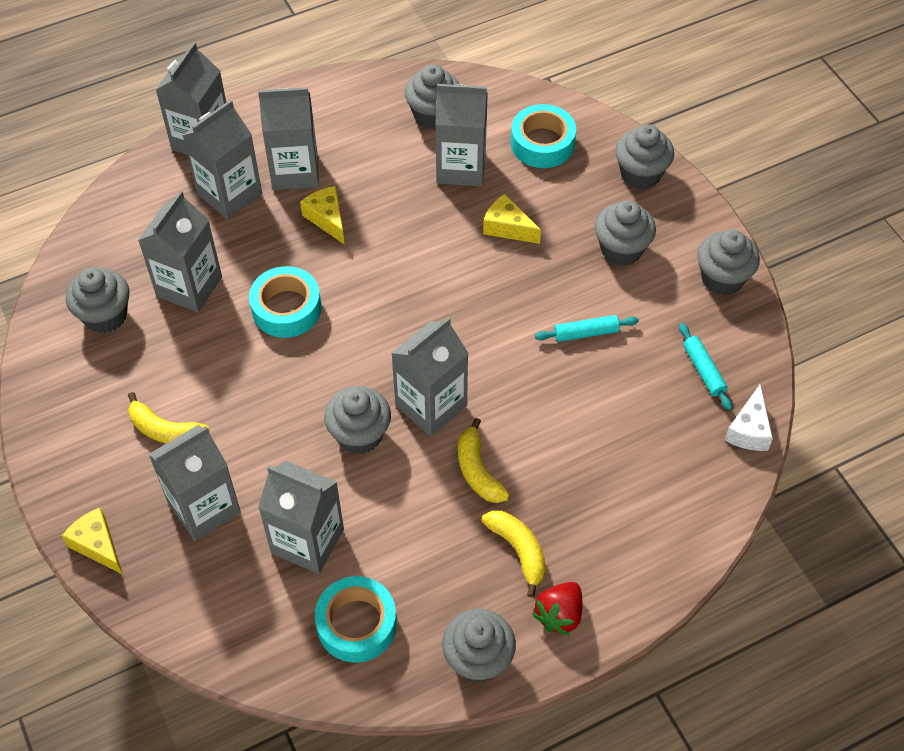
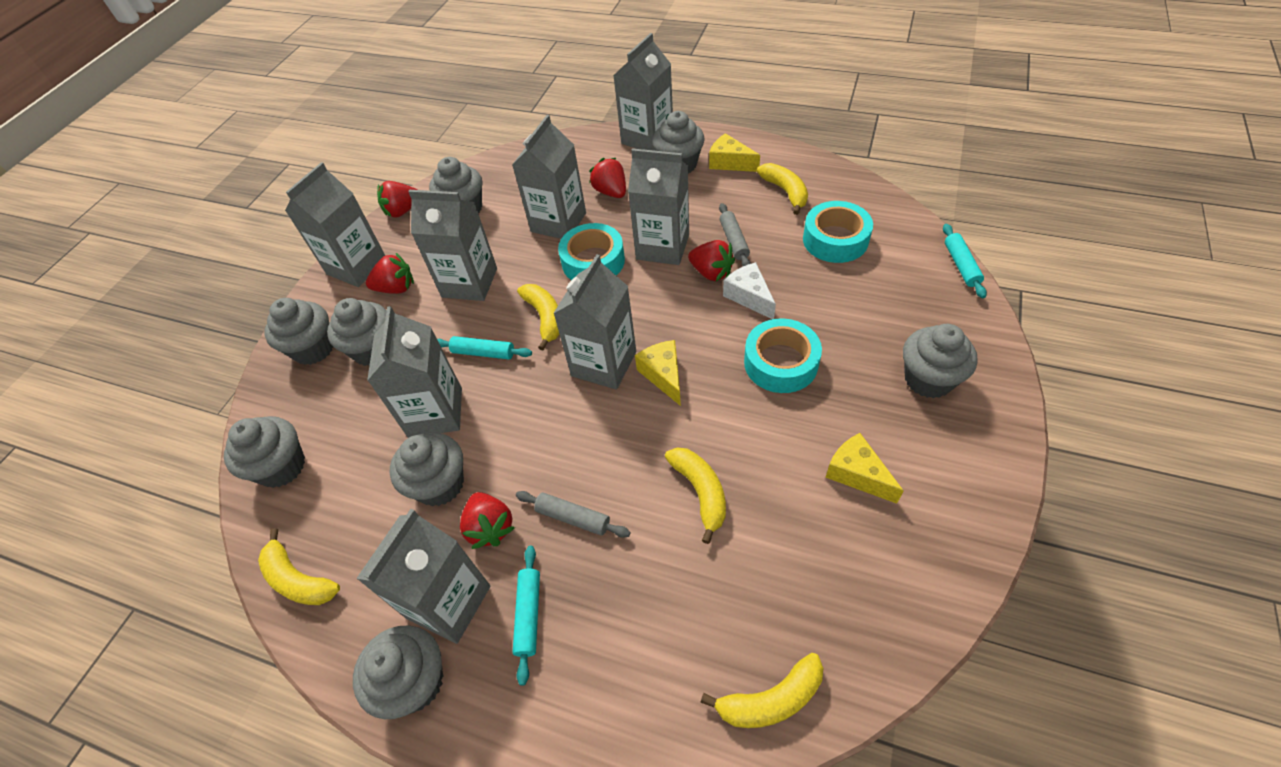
grey cupcake: 7 -> 8
grey rolling pin: 0 -> 2
red strawberry: 1 -> 5
turquoise rolling pin: 2 -> 3
yellow banana: 3 -> 5

